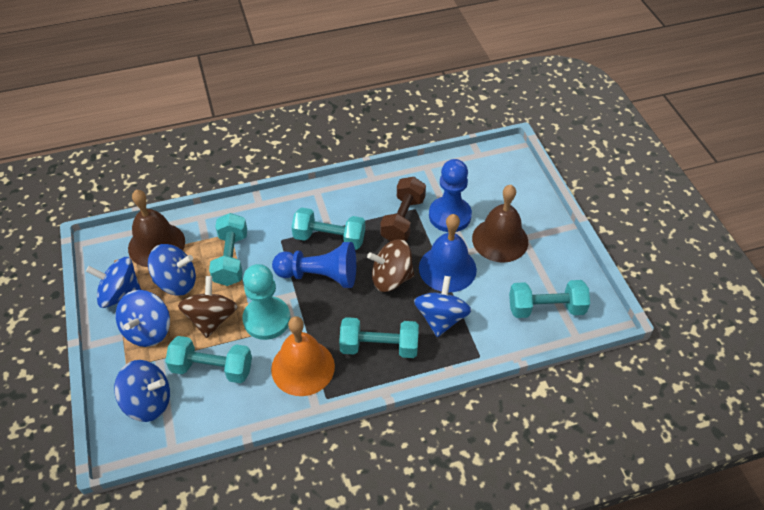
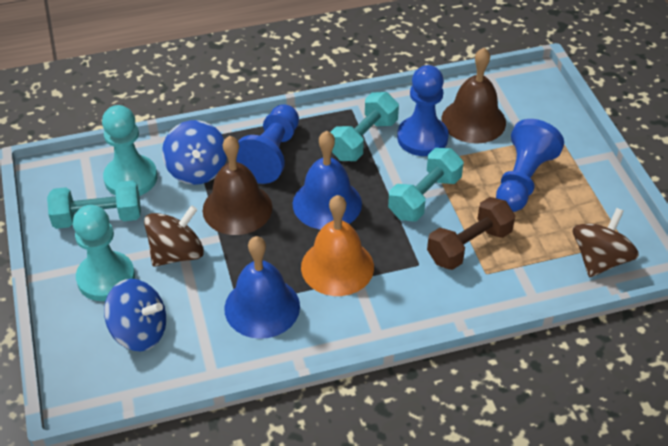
blue bell: 1 -> 2
blue pawn: 2 -> 3
blue spinning top: 5 -> 2
turquoise dumbbell: 5 -> 3
turquoise pawn: 1 -> 2

